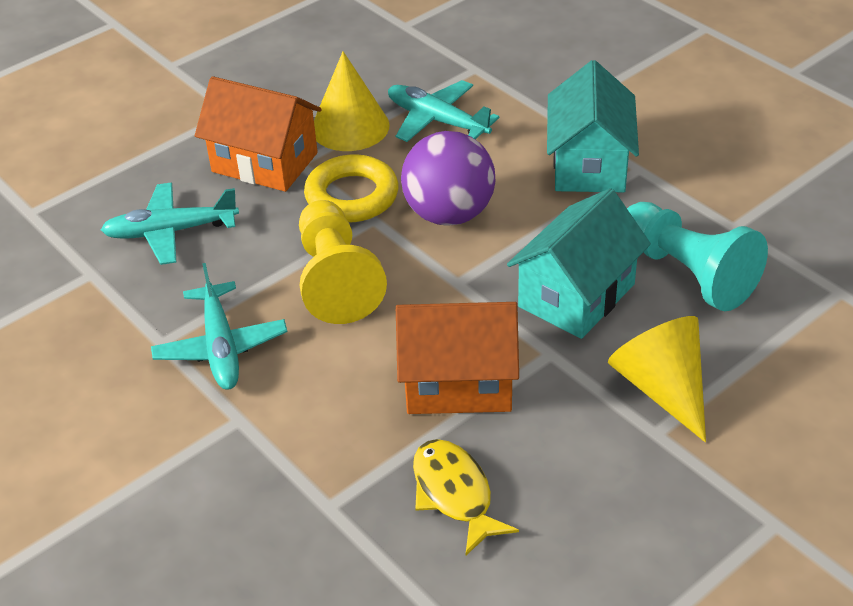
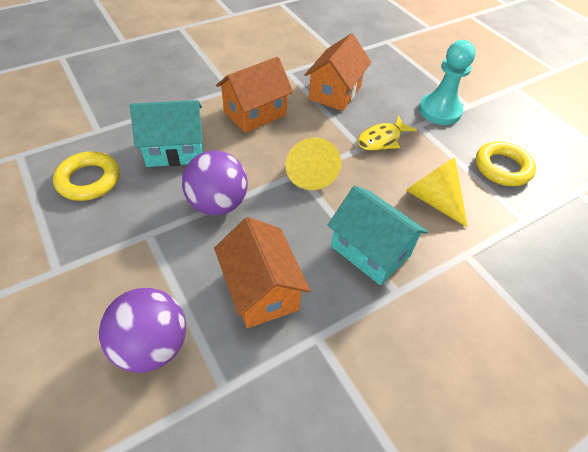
orange house: 2 -> 3
purple ball: 1 -> 2
turquoise plane: 3 -> 0
yellow pawn: 1 -> 0
yellow ring: 1 -> 2

